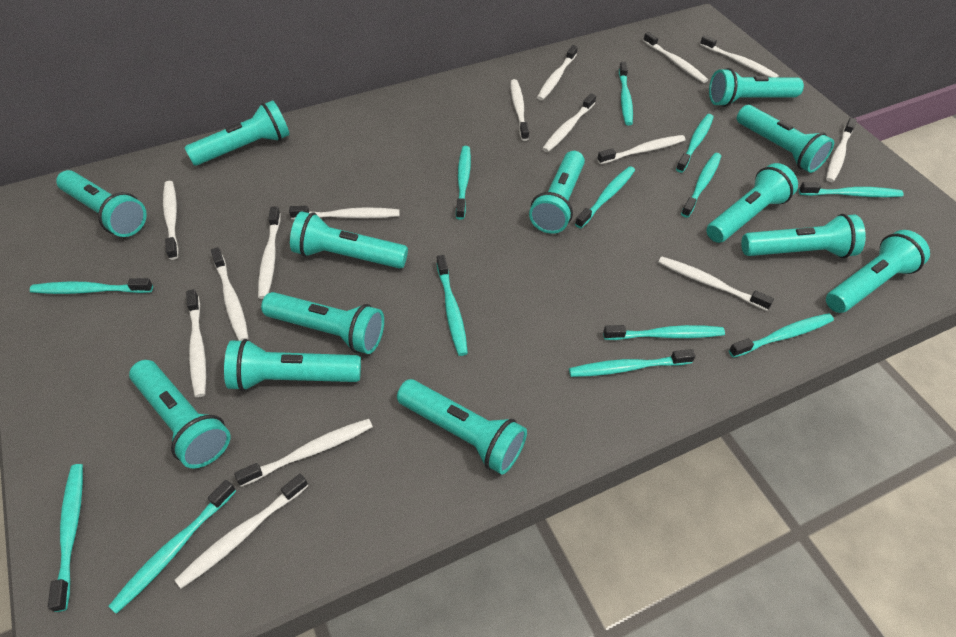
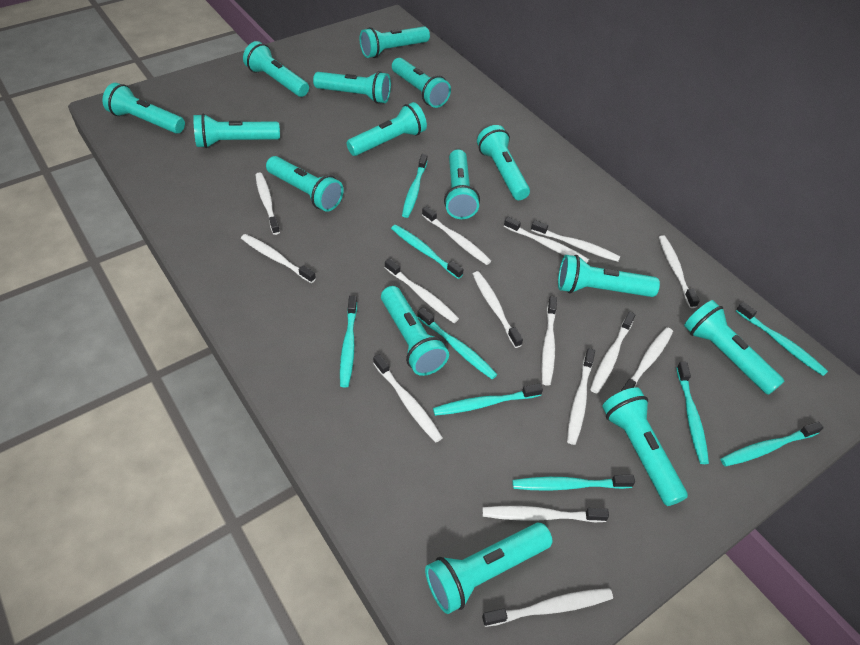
turquoise flashlight: 13 -> 15
turquoise toothbrush: 13 -> 9

